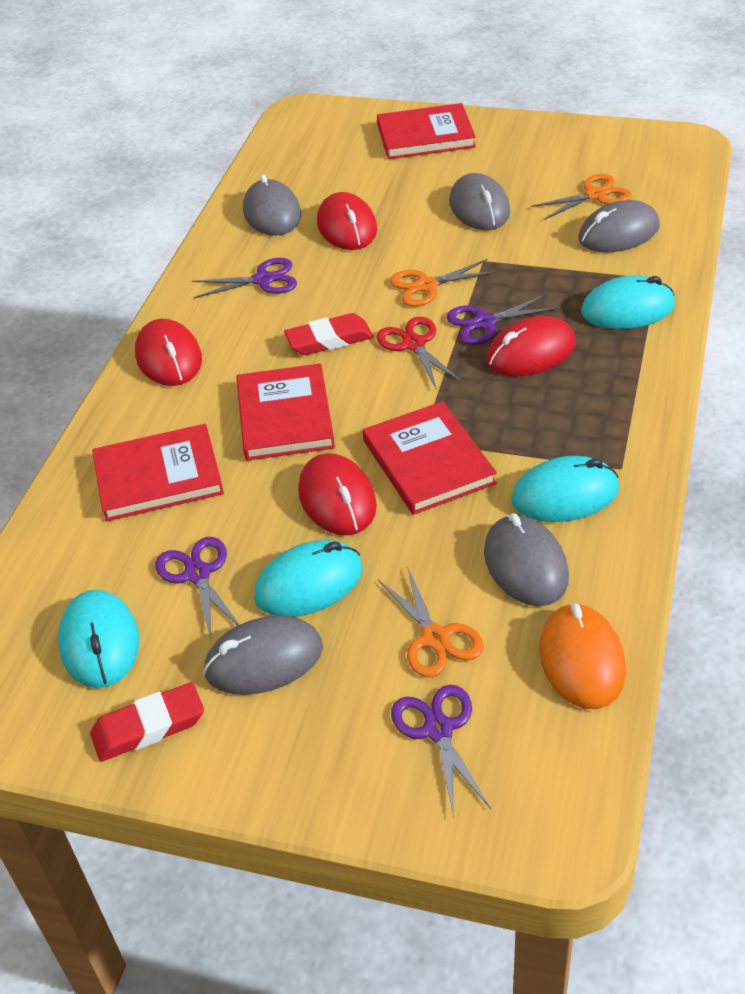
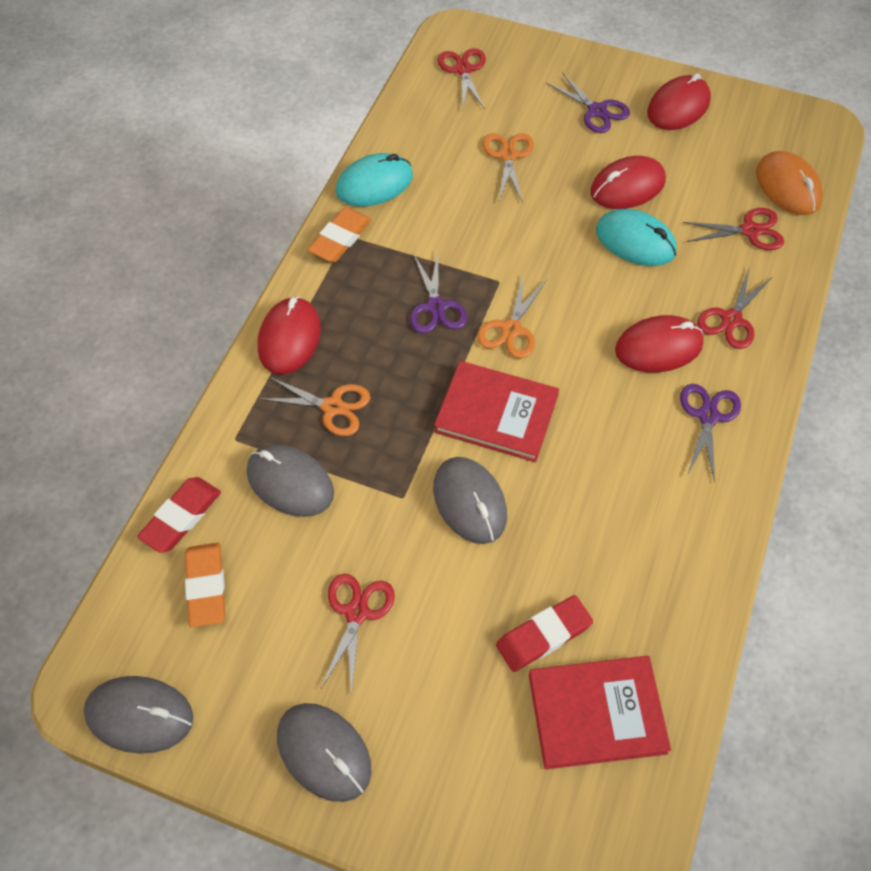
grey mouse: 5 -> 4
orange eraser: 0 -> 2
purple scissors: 4 -> 3
red book: 4 -> 2
red scissors: 1 -> 4
turquoise mouse: 4 -> 2

